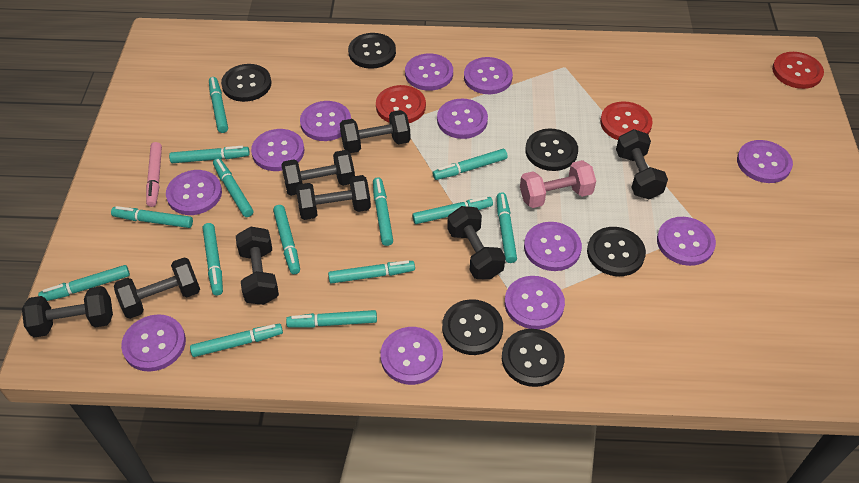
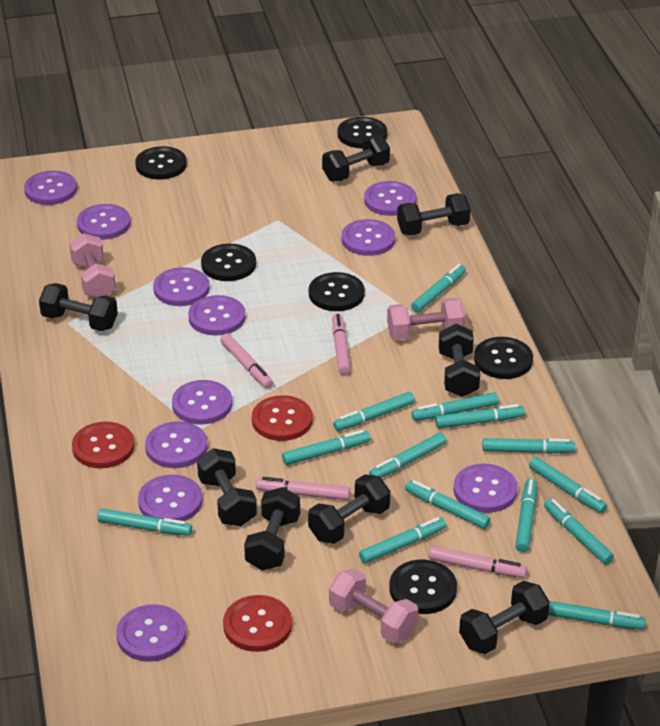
pink dumbbell: 1 -> 3
pink marker: 1 -> 4
purple button: 12 -> 11

